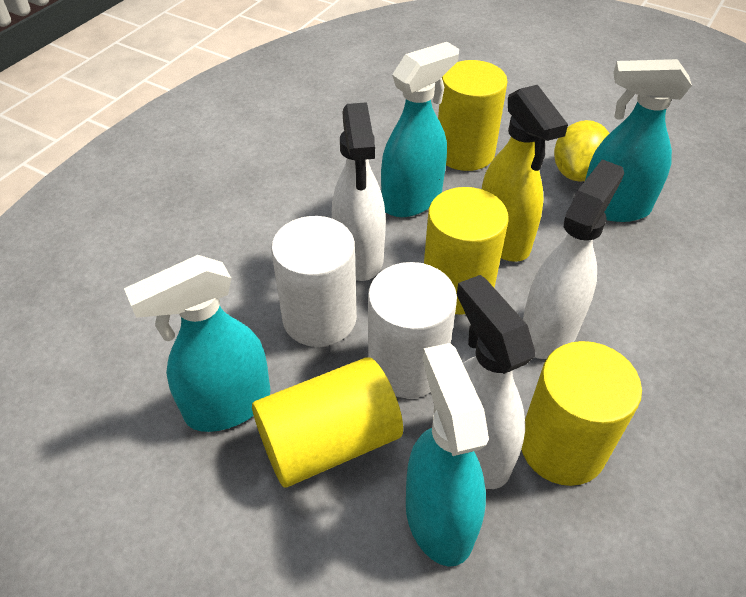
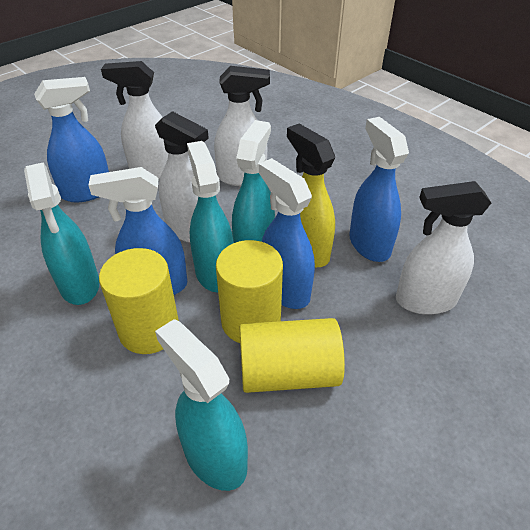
blue spray bottle: 0 -> 4
white cylinder: 2 -> 0
white spray bottle: 3 -> 4
yellow cylinder: 4 -> 3
yellow lemon: 1 -> 0

